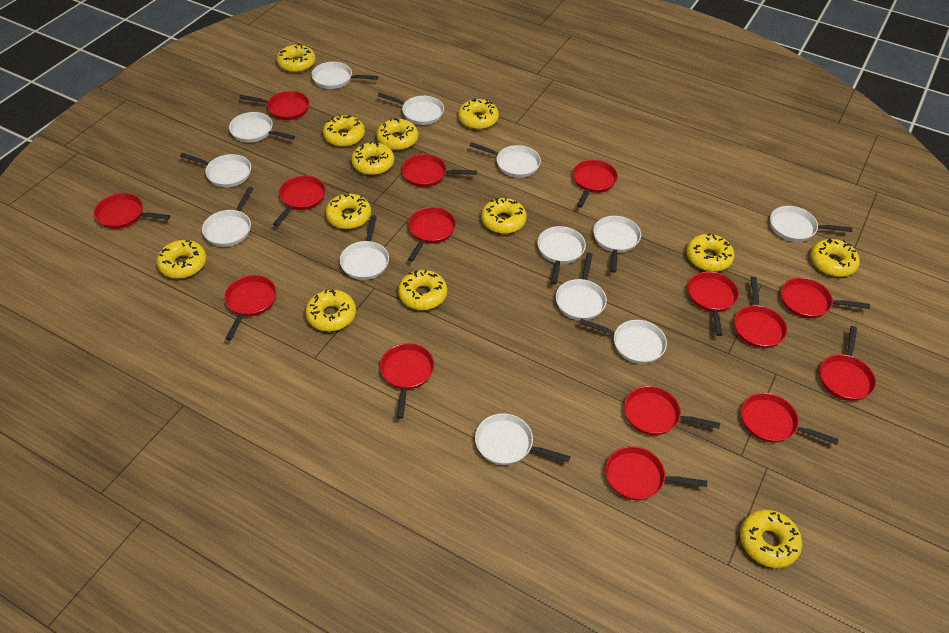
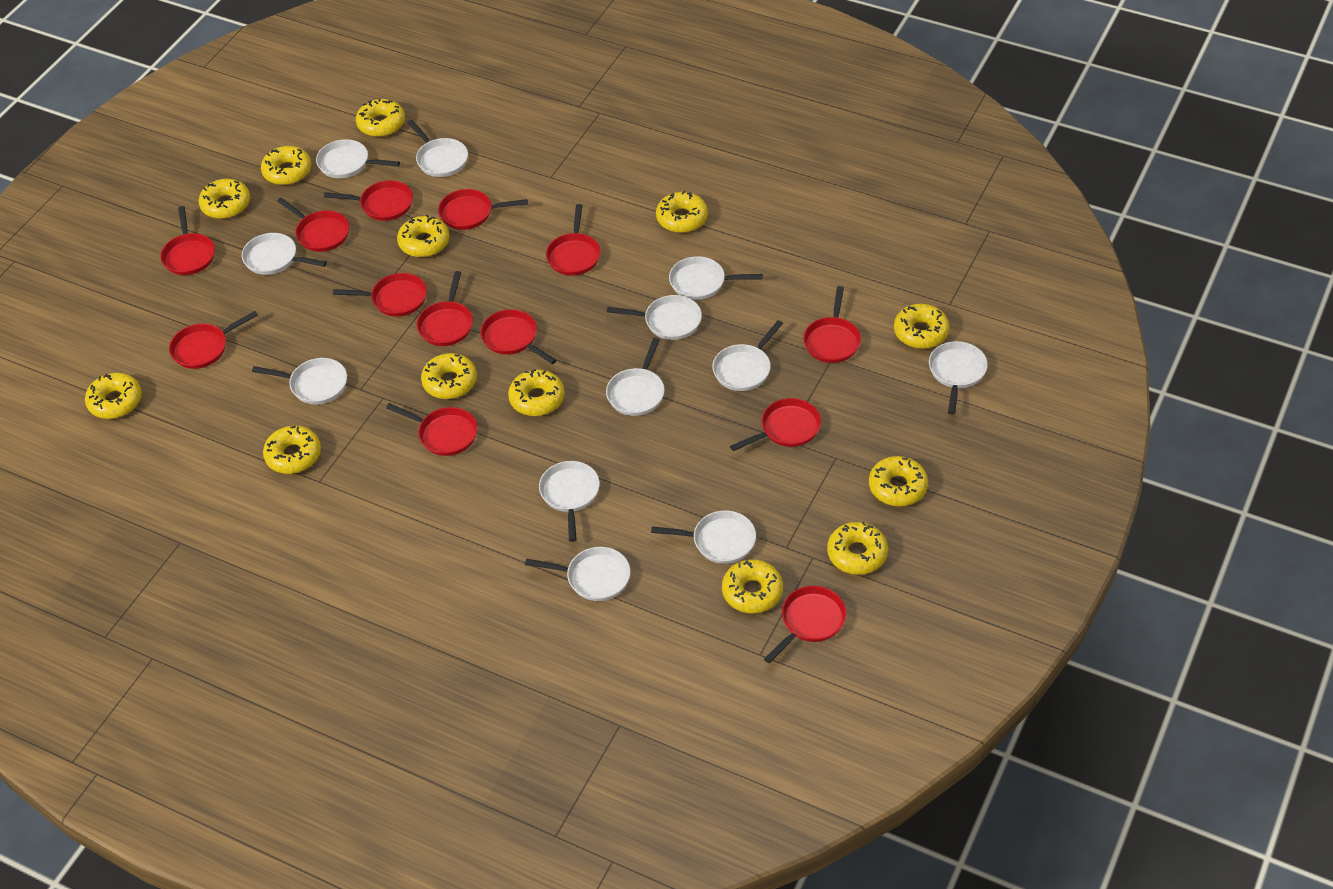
red pan: 15 -> 13
white pan: 13 -> 12

